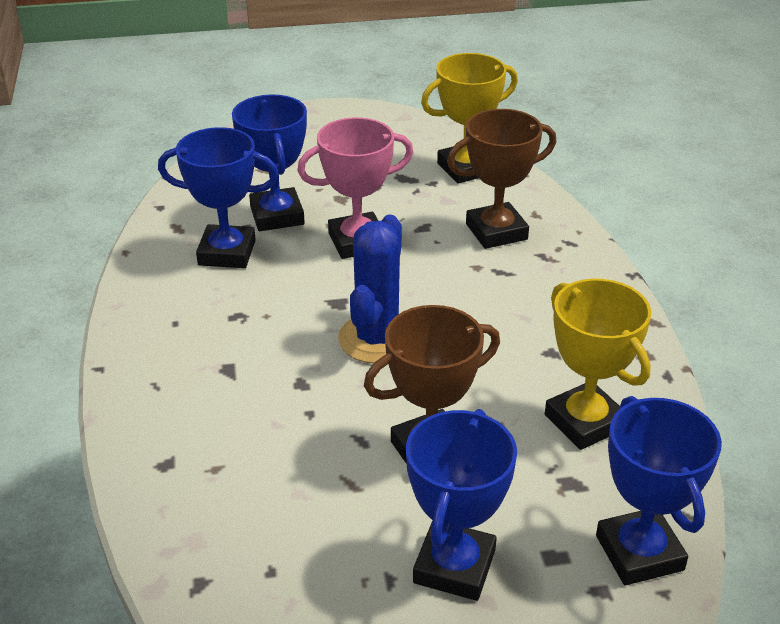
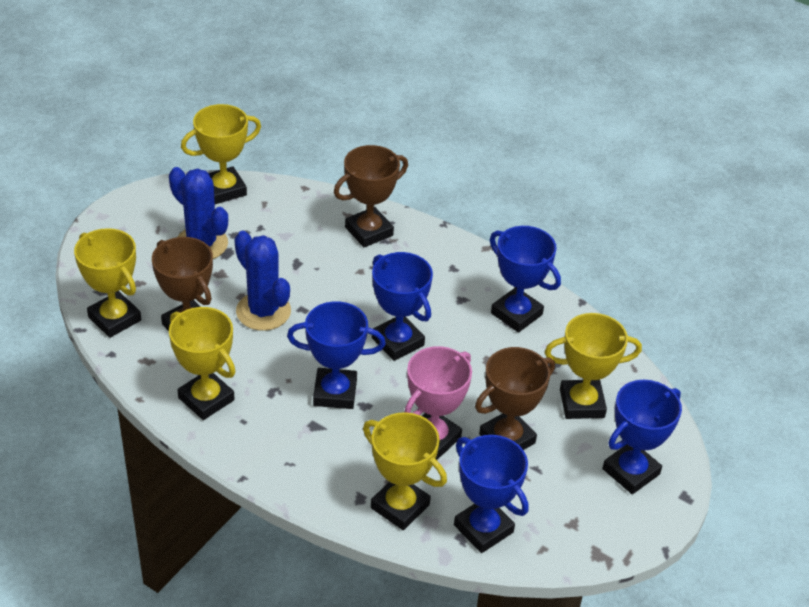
blue cactus: 1 -> 2
blue trophy: 4 -> 5
brown trophy: 2 -> 3
yellow trophy: 2 -> 5

